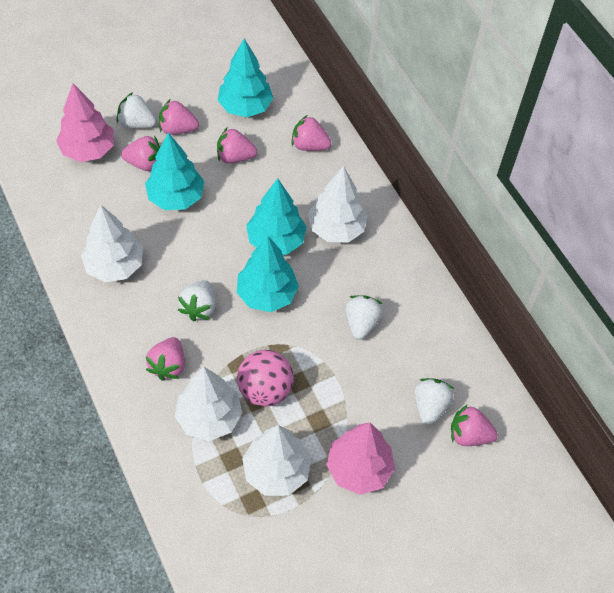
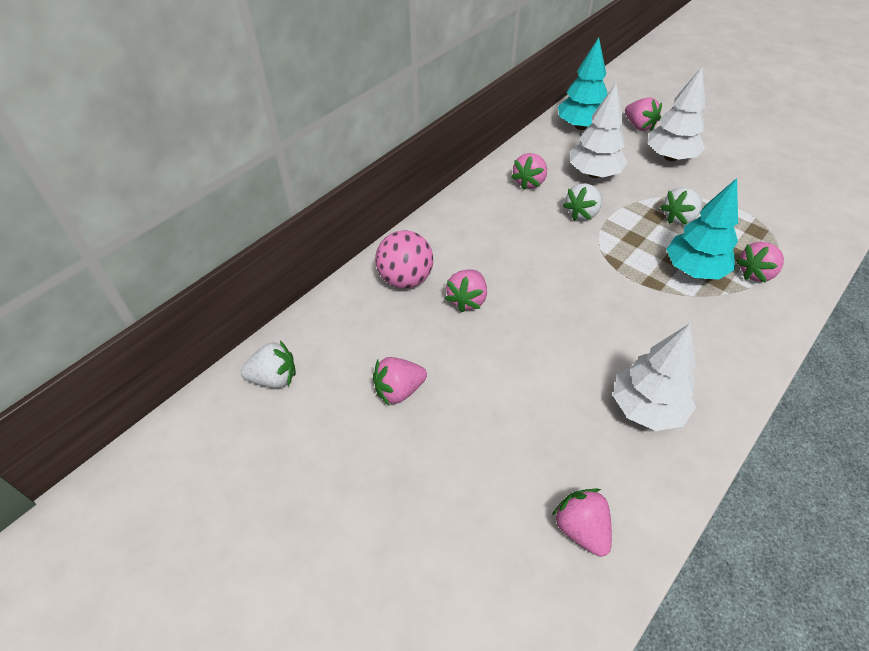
pink tree: 2 -> 0
turquoise tree: 4 -> 2
white strawberry: 4 -> 3
white tree: 4 -> 3

